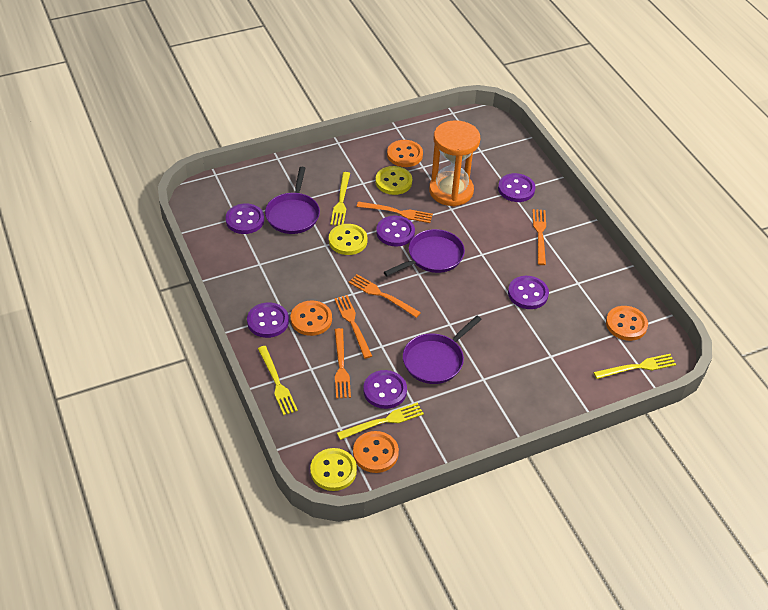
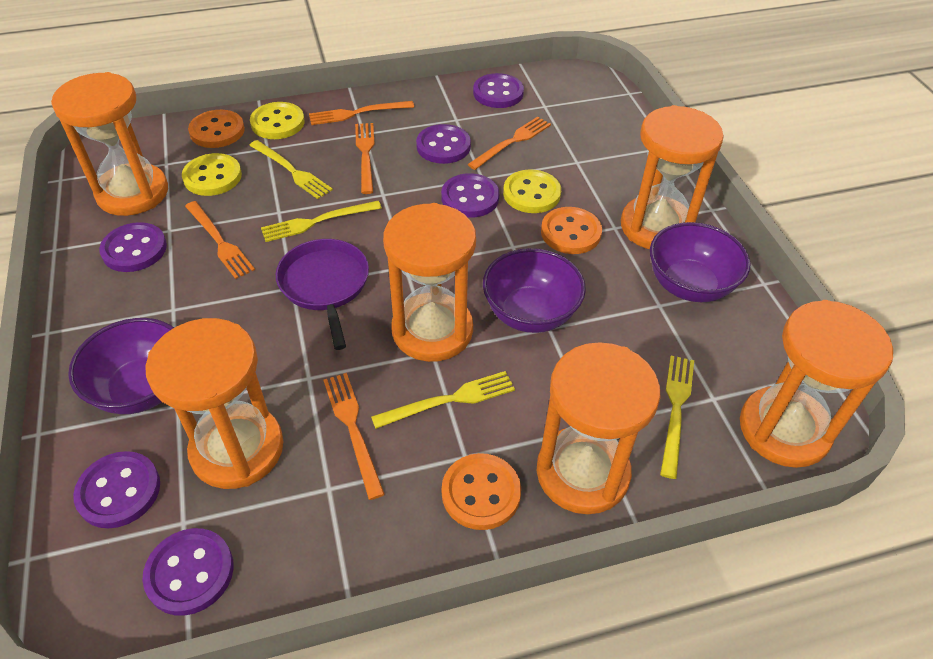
orange button: 4 -> 3
orange hourglass: 1 -> 6
purple bowl: 0 -> 3
purple pan: 3 -> 1

